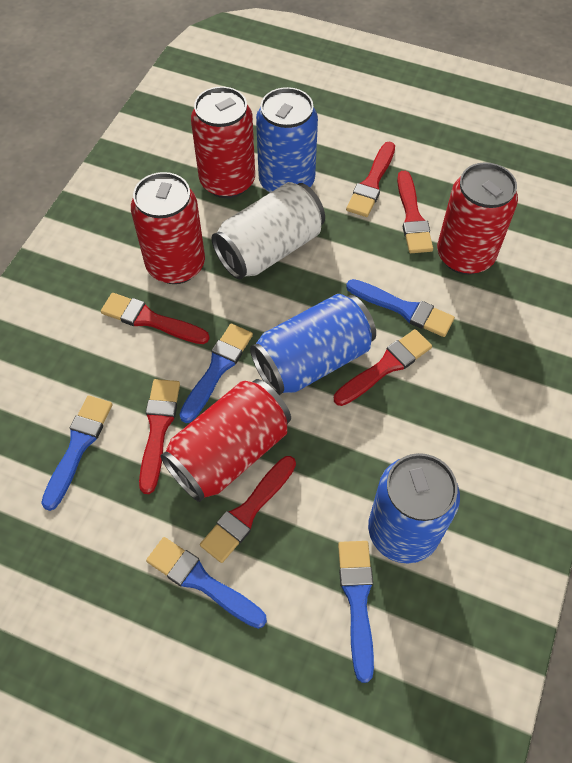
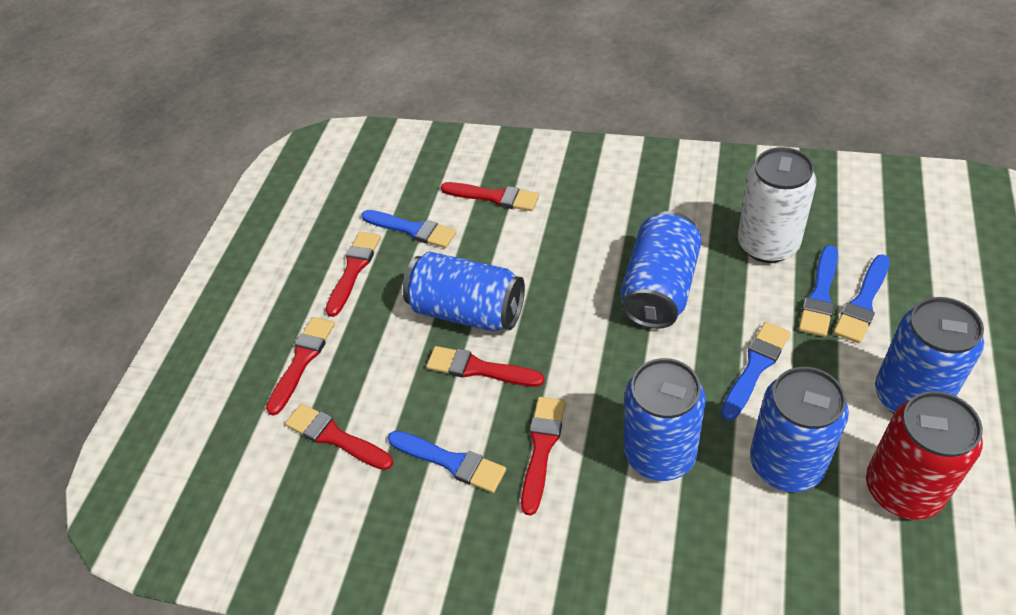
blue can: 3 -> 5
red can: 4 -> 1

